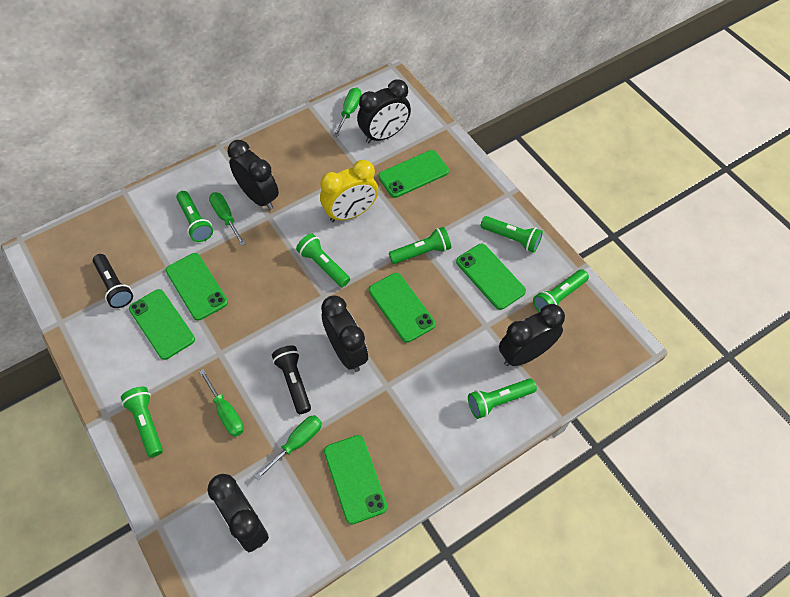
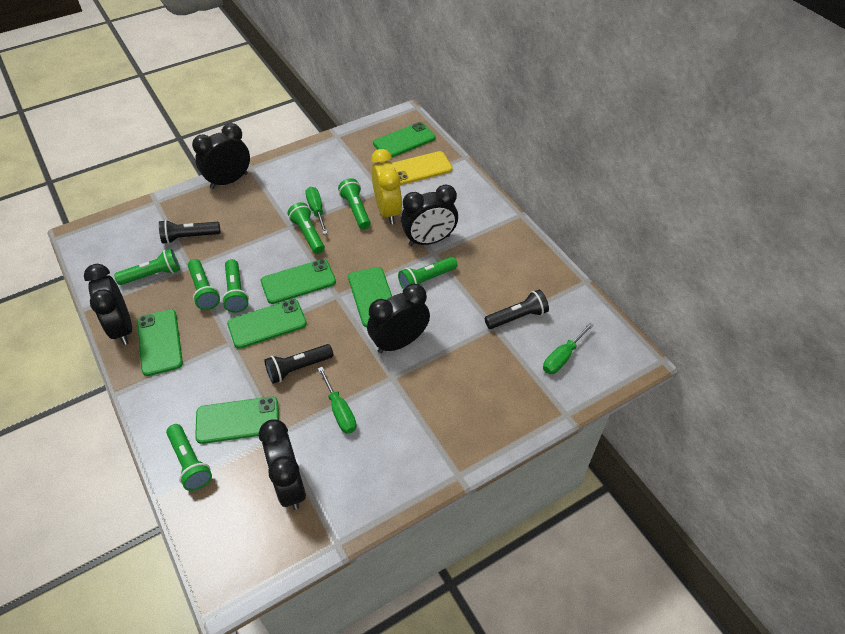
black flashlight: 2 -> 3
green screwdriver: 4 -> 3
yellow phone: 0 -> 1

